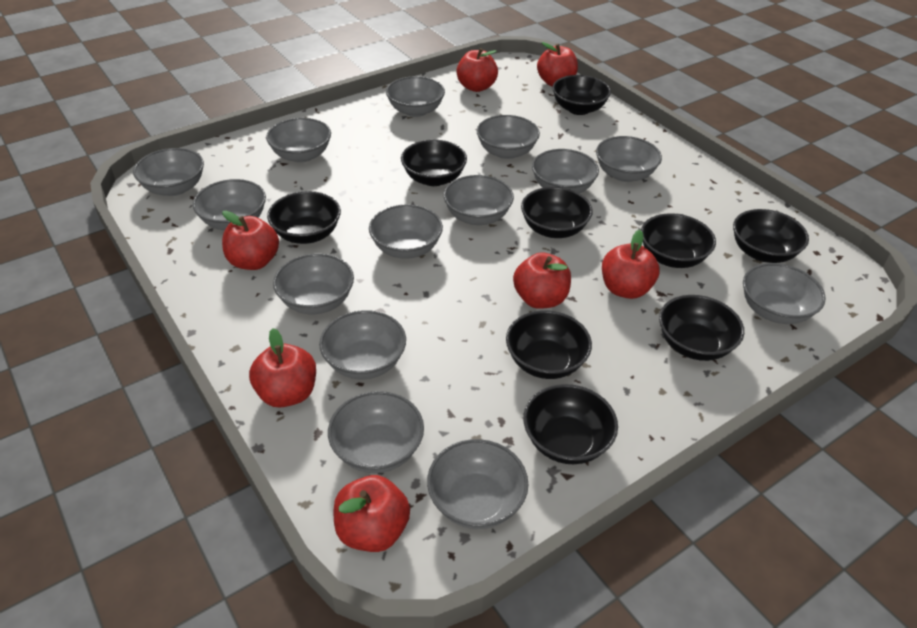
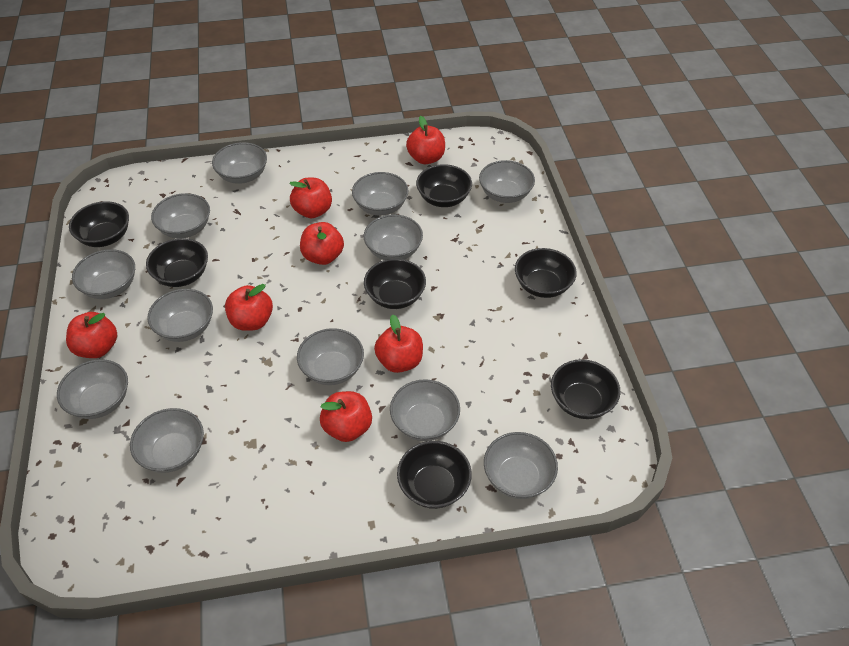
black bowl: 9 -> 7
grey bowl: 14 -> 12

